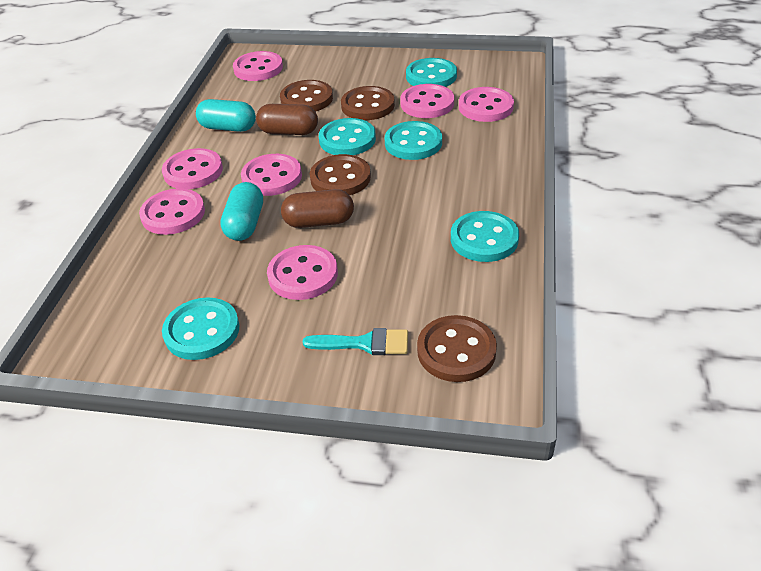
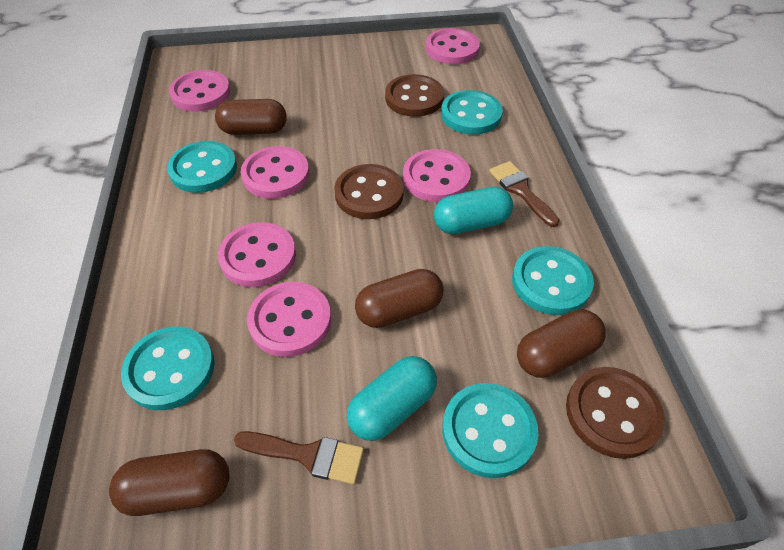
brown brush: 0 -> 2
brown button: 4 -> 3
brown capsule: 2 -> 4
pink button: 7 -> 6
turquoise brush: 1 -> 0

